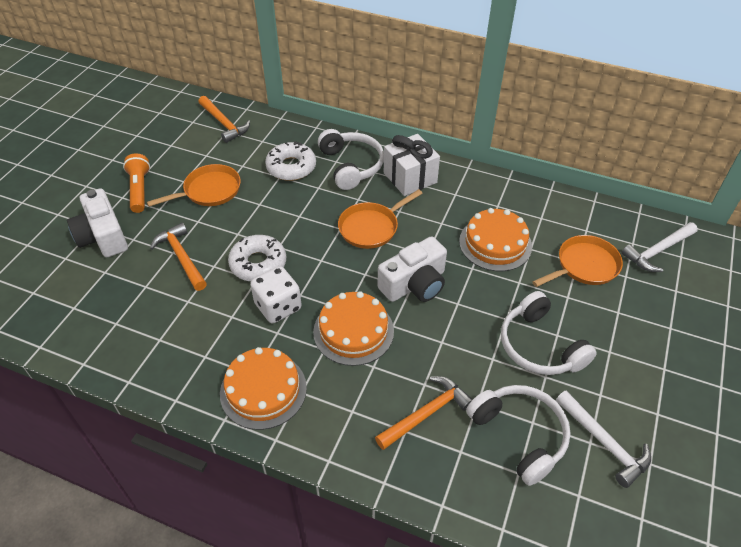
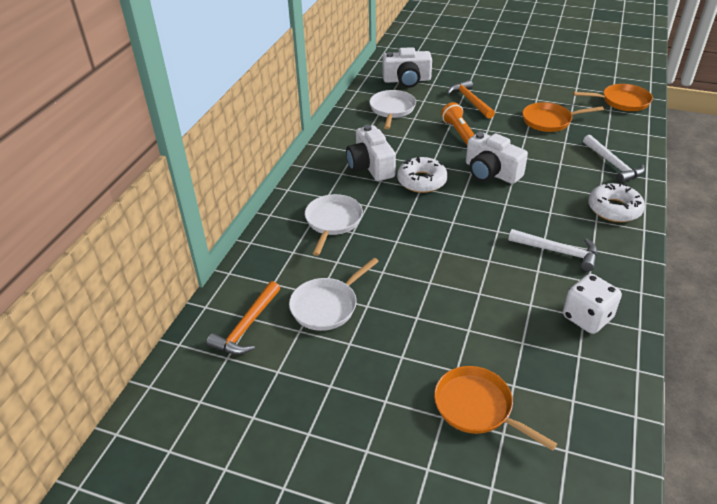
orange cake: 3 -> 0
orange hammer: 3 -> 2
white camera: 2 -> 3
white gift: 1 -> 0
white headphones: 3 -> 0
white pan: 0 -> 3

